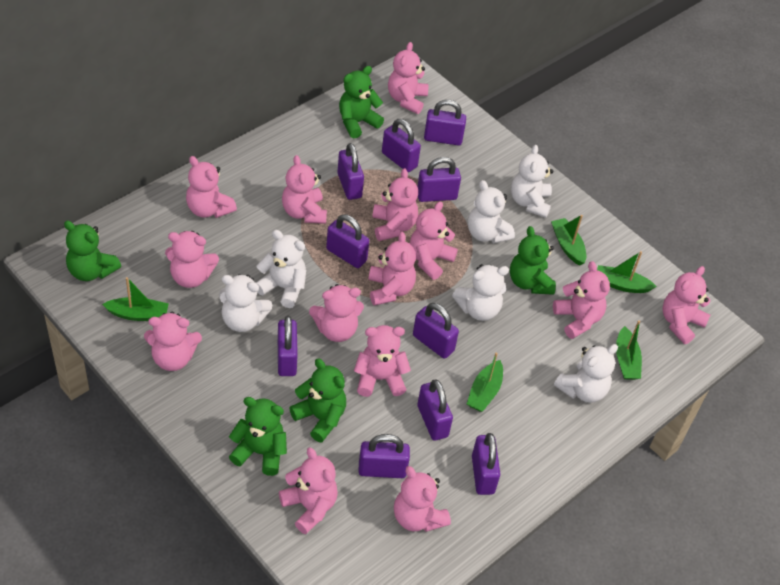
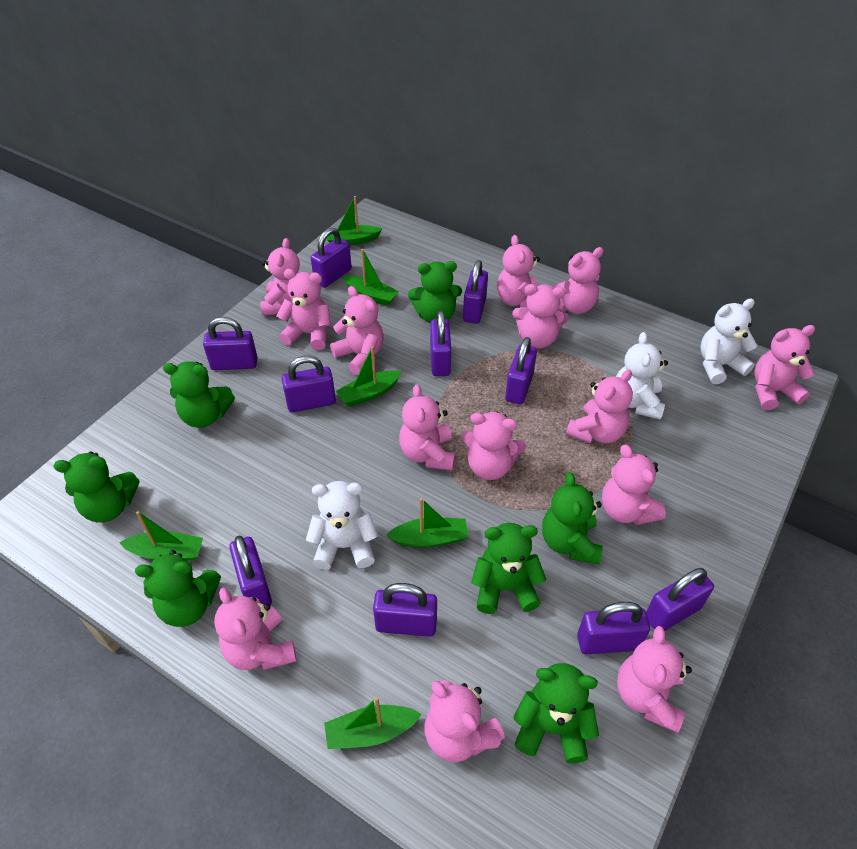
green boat: 5 -> 6
green teddy bear: 5 -> 7
white teddy bear: 6 -> 3

